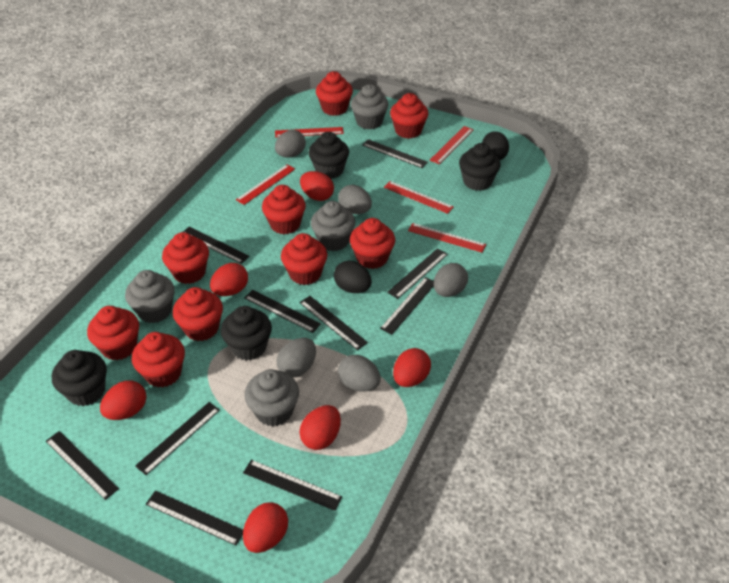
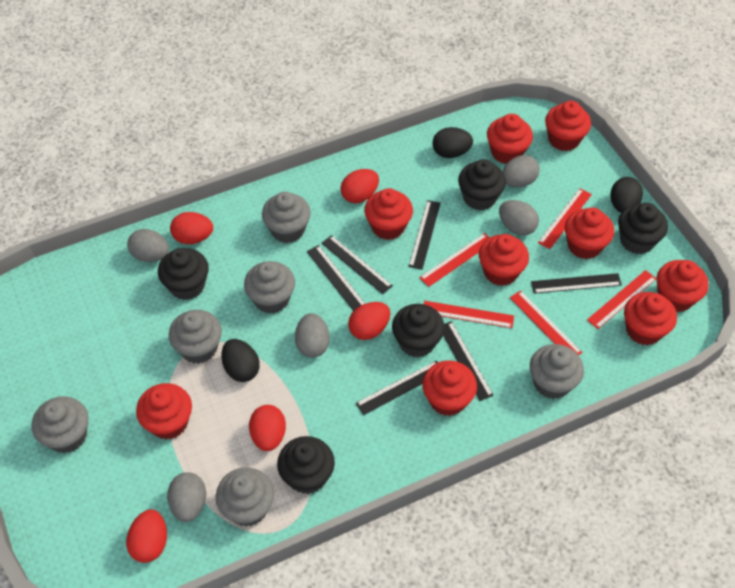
black cupcake: 4 -> 5
black egg: 2 -> 3
black ruler: 10 -> 6
grey cupcake: 4 -> 6
red egg: 6 -> 5

